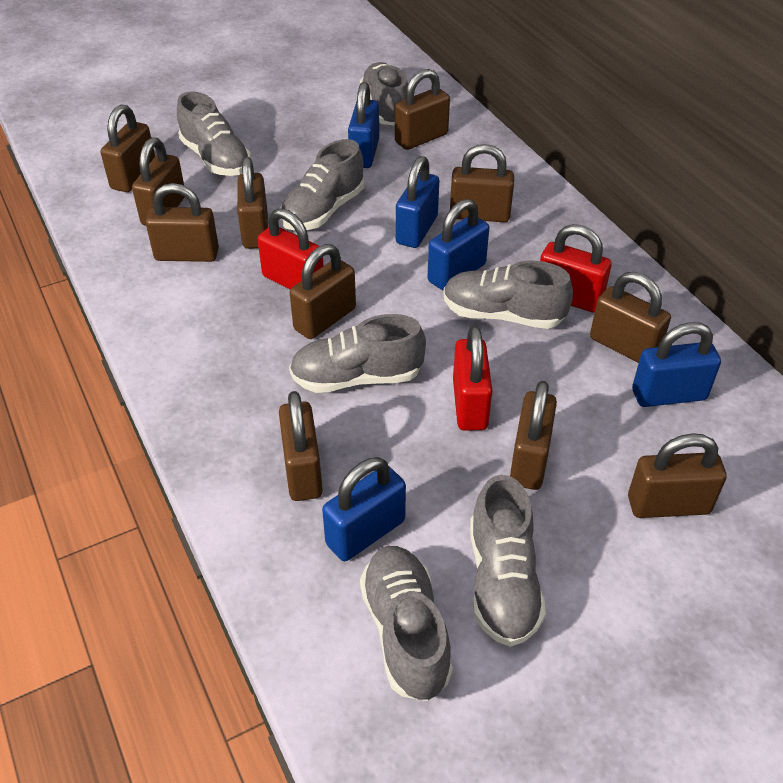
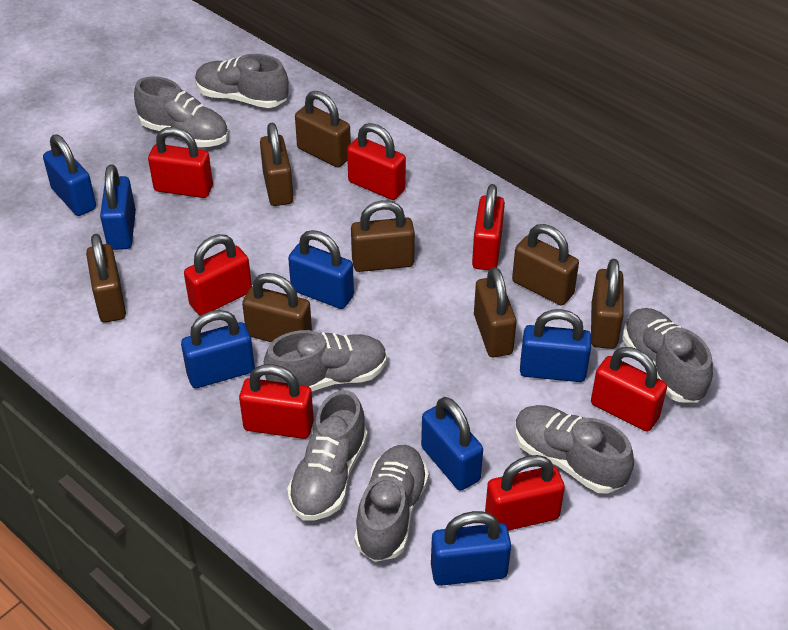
blue padlock: 5 -> 7
brown padlock: 11 -> 8
red padlock: 3 -> 7

